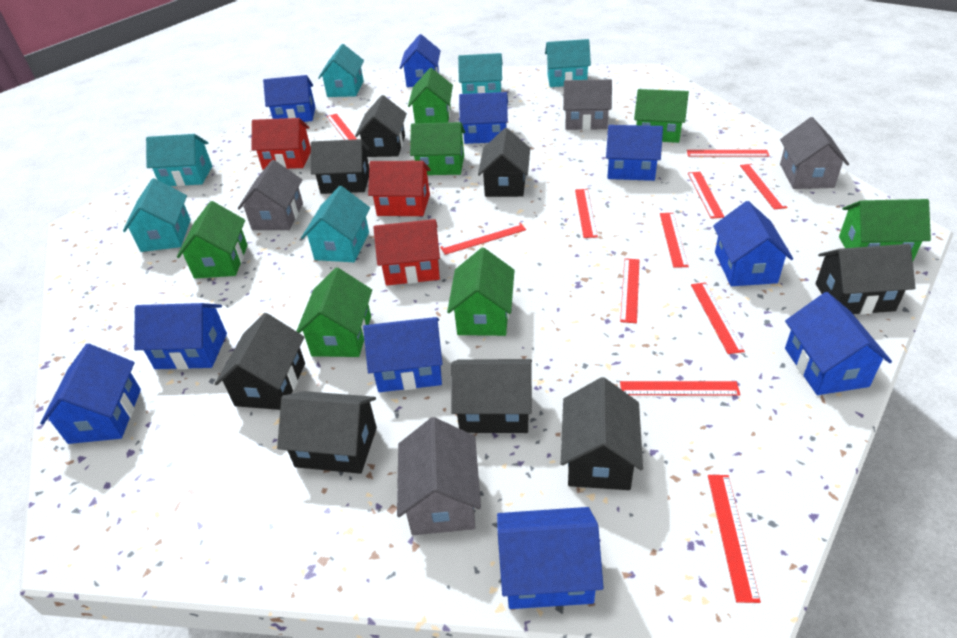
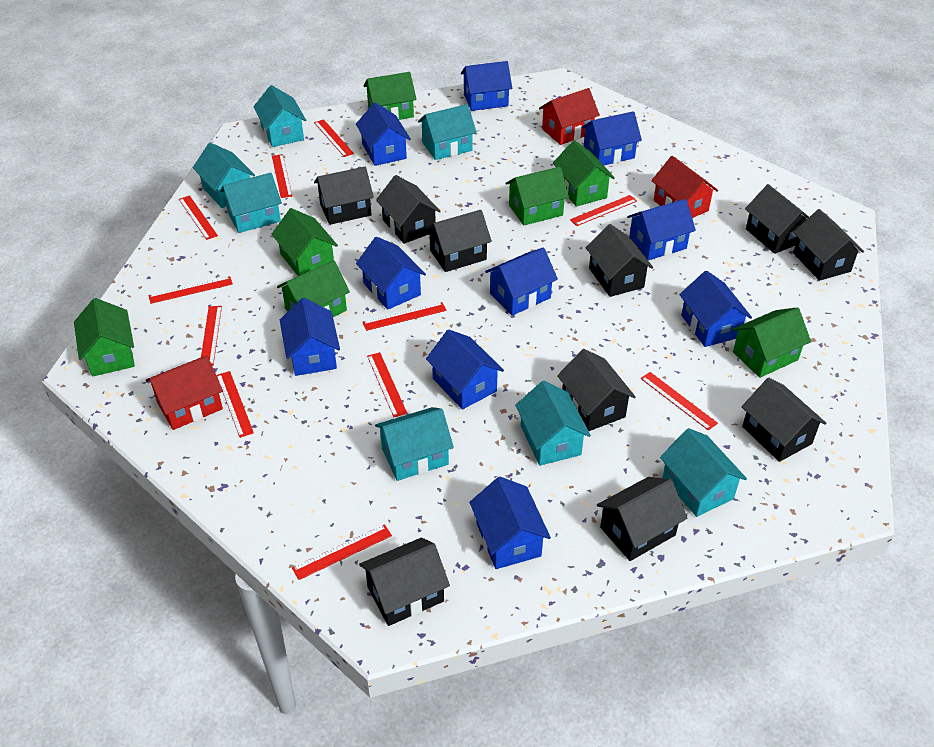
black house: 8 -> 10
grey house: 4 -> 0
turquoise house: 6 -> 7

